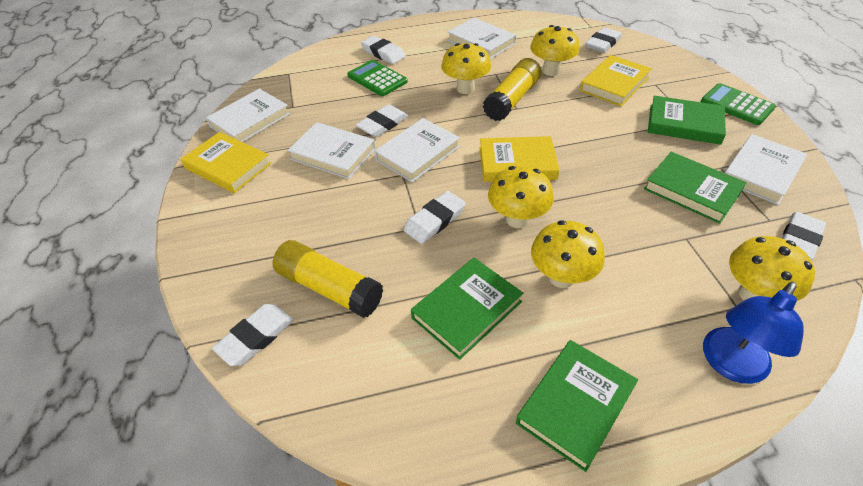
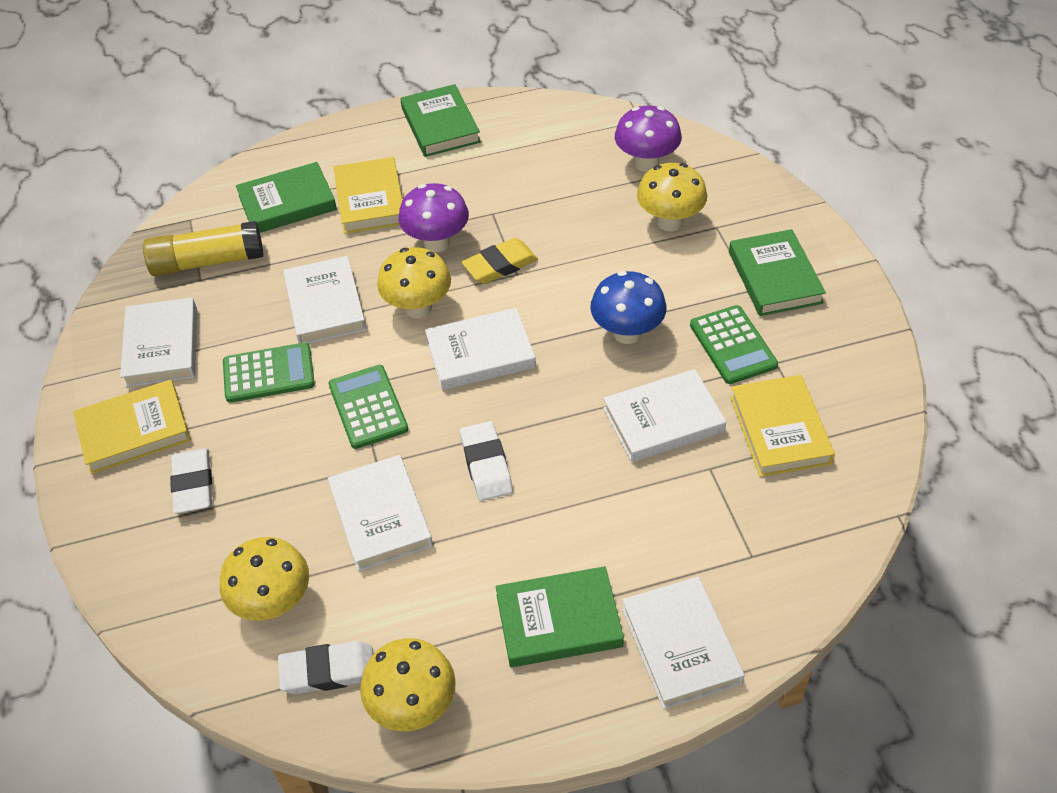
blue lamp: 1 -> 0
blue mushroom: 0 -> 1
green calculator: 2 -> 3
purple mushroom: 0 -> 2
white book: 5 -> 6
white eraser: 6 -> 3
yellow eraser: 0 -> 1
yellow glue stick: 2 -> 1
yellow mushroom: 5 -> 4

